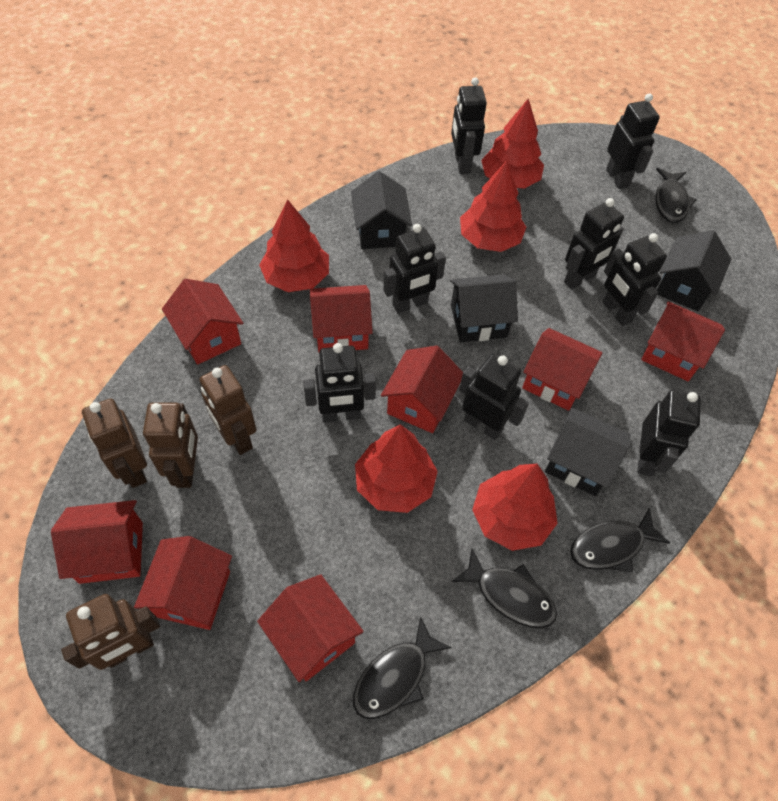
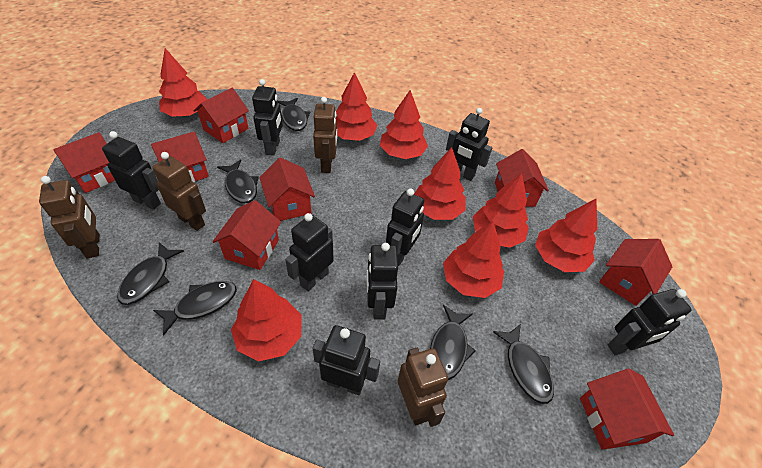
black fish: 4 -> 6
black house: 4 -> 0
red tree: 5 -> 8

